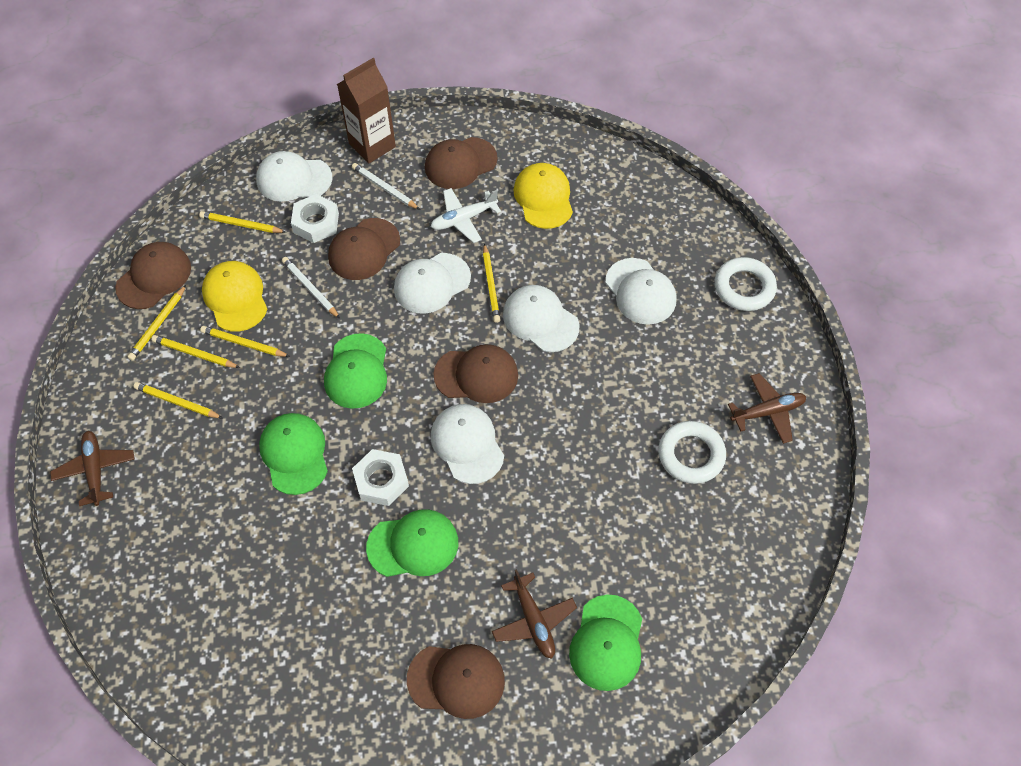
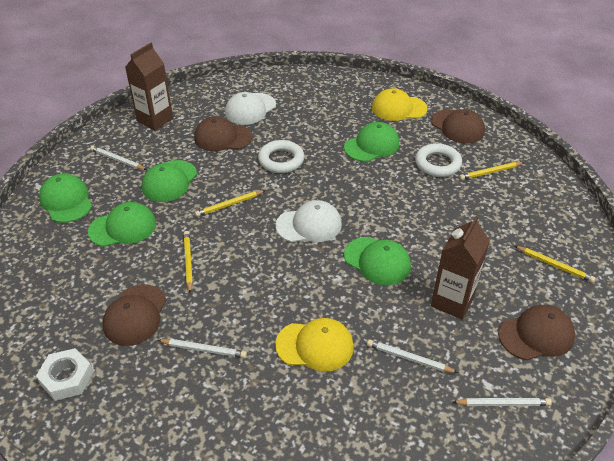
brown cap: 5 -> 4
brown carton: 1 -> 2
brown plane: 3 -> 0
green cap: 4 -> 5
white cap: 5 -> 2
white nut: 2 -> 1
white pencil: 2 -> 4
white plane: 1 -> 0
yellow pencil: 6 -> 4

